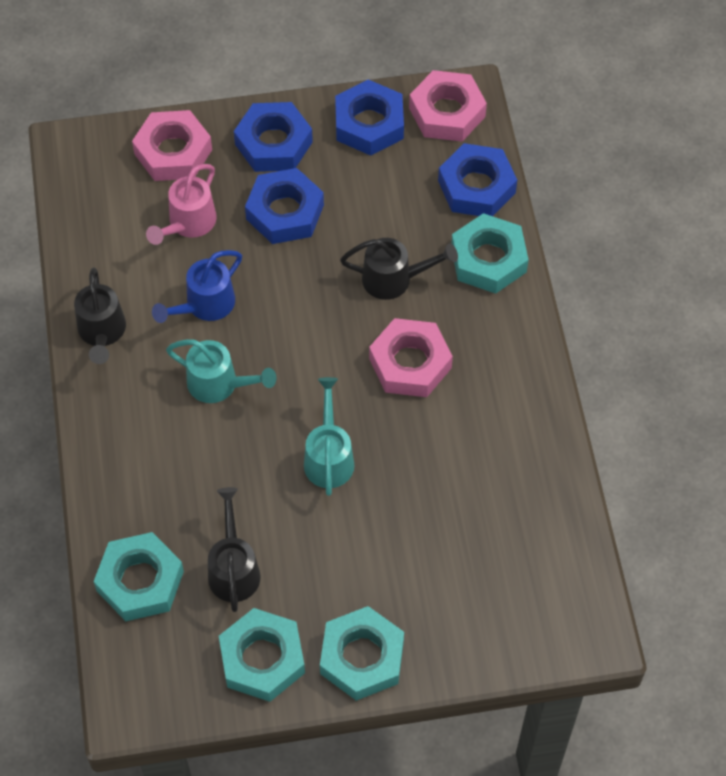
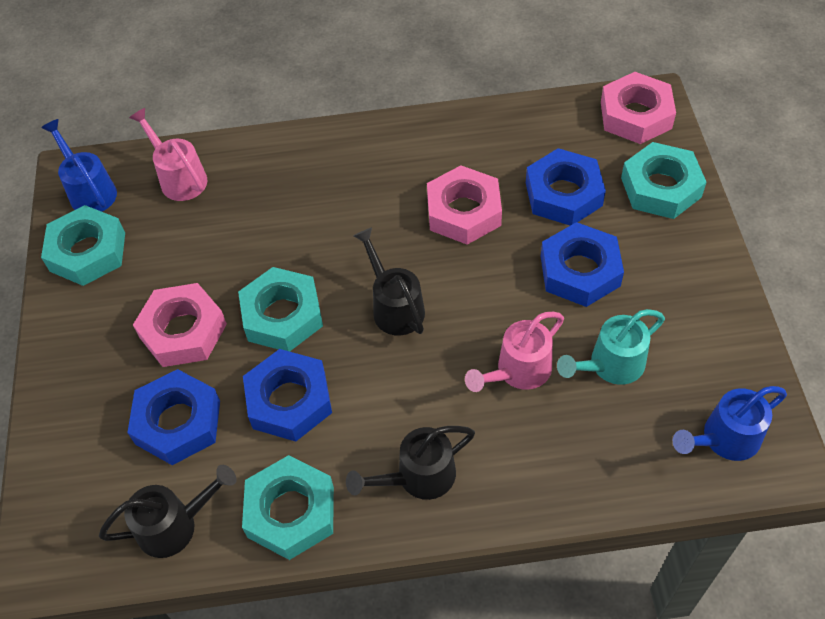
blue watering can: 1 -> 2
pink watering can: 1 -> 2
turquoise watering can: 2 -> 1

